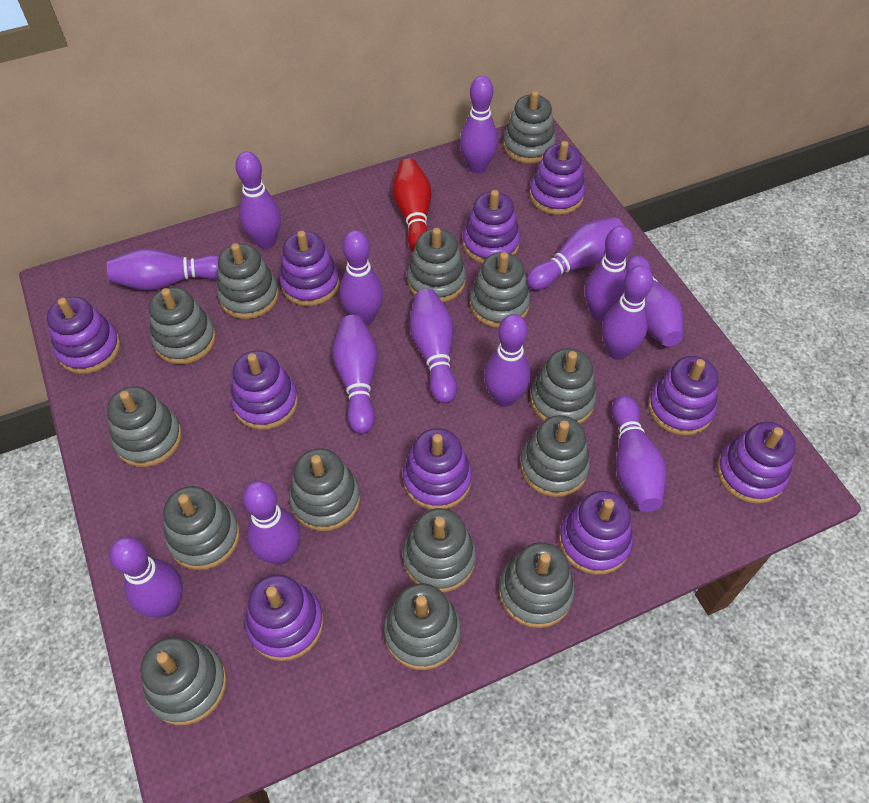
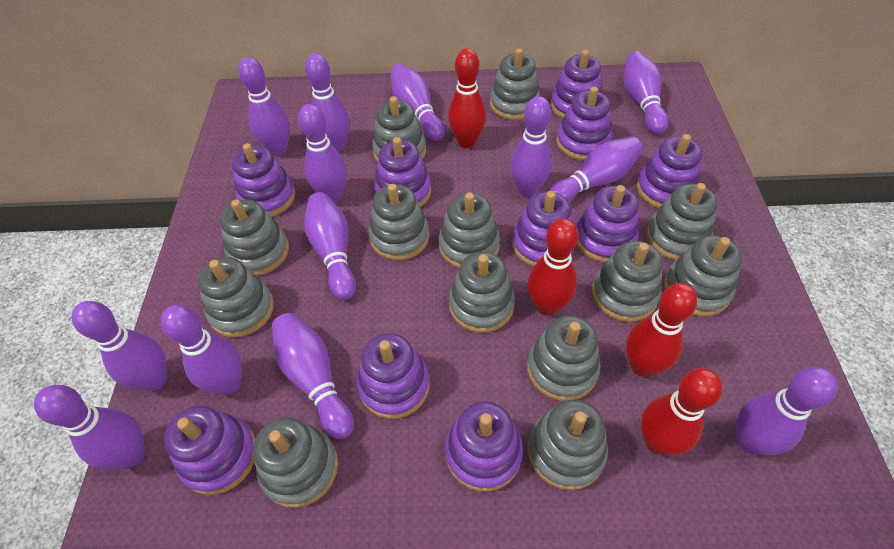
grey stacking toy: 14 -> 13
purple bowling pin: 14 -> 13
red bowling pin: 1 -> 4

